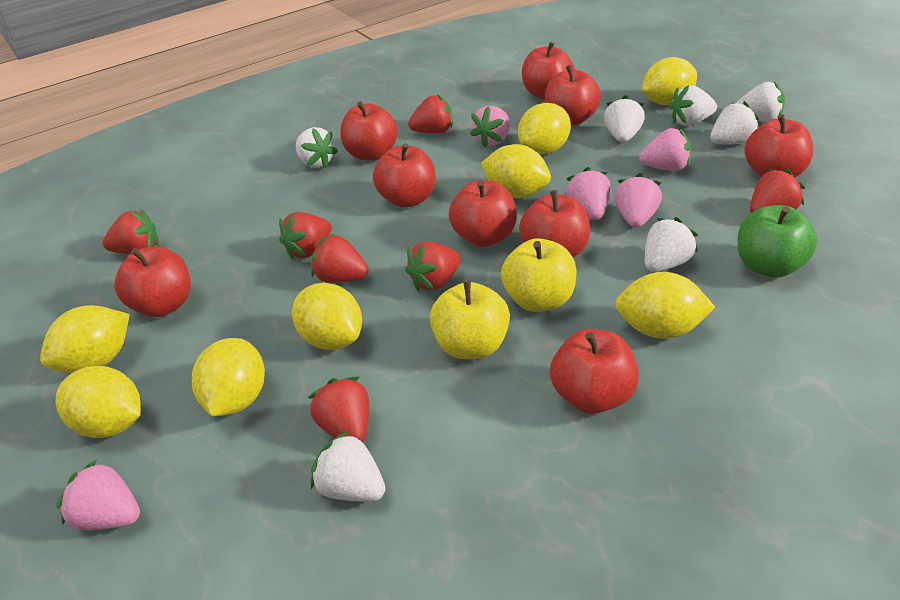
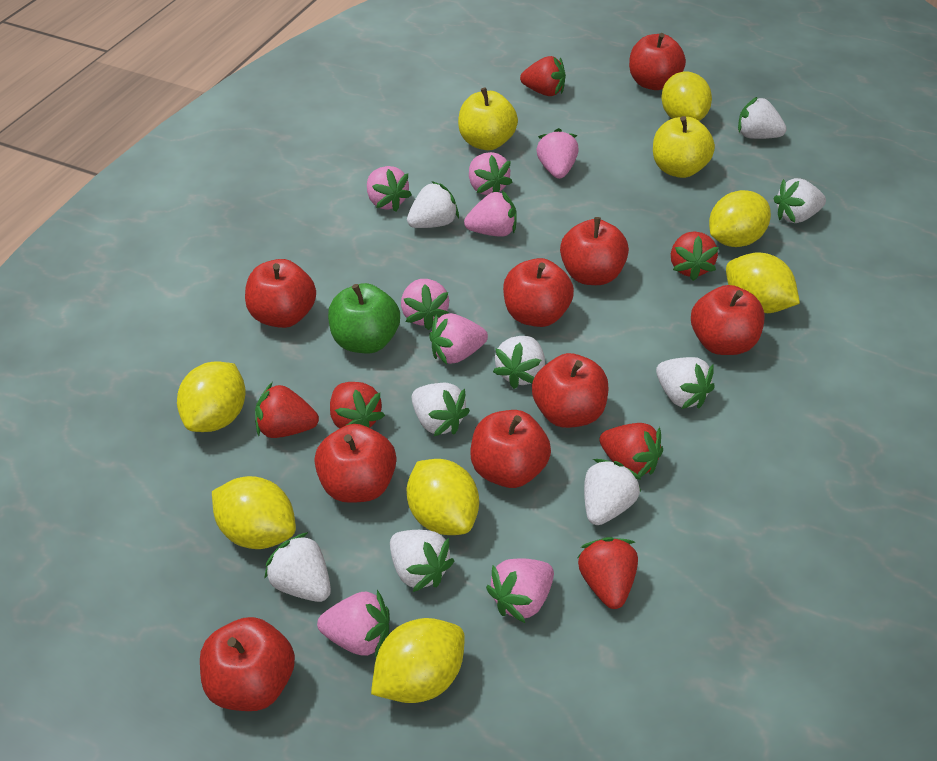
pink strawberry: 5 -> 8
red strawberry: 7 -> 6
white strawberry: 7 -> 9
yellow lemon: 8 -> 7

